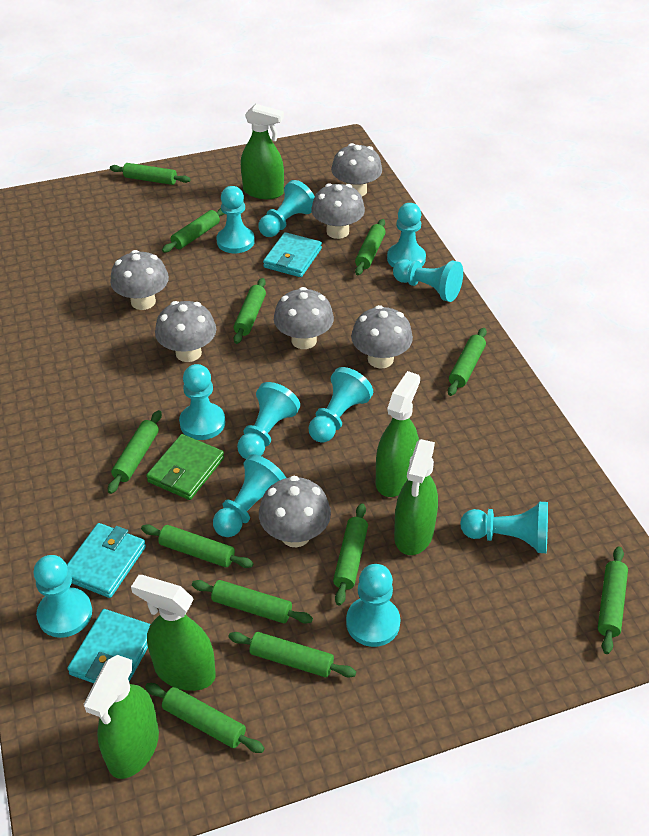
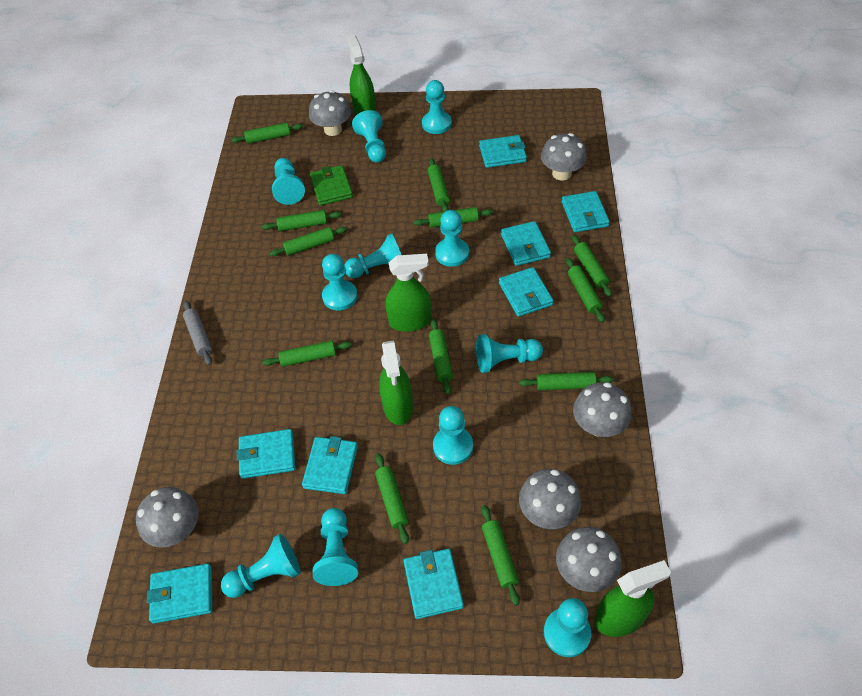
green spray bottle: 5 -> 4
grey mushroom: 7 -> 6
grey rolling pin: 0 -> 1
turquoise wallet: 3 -> 8

